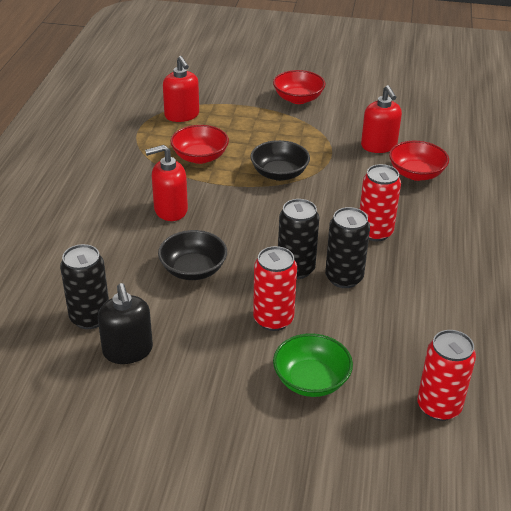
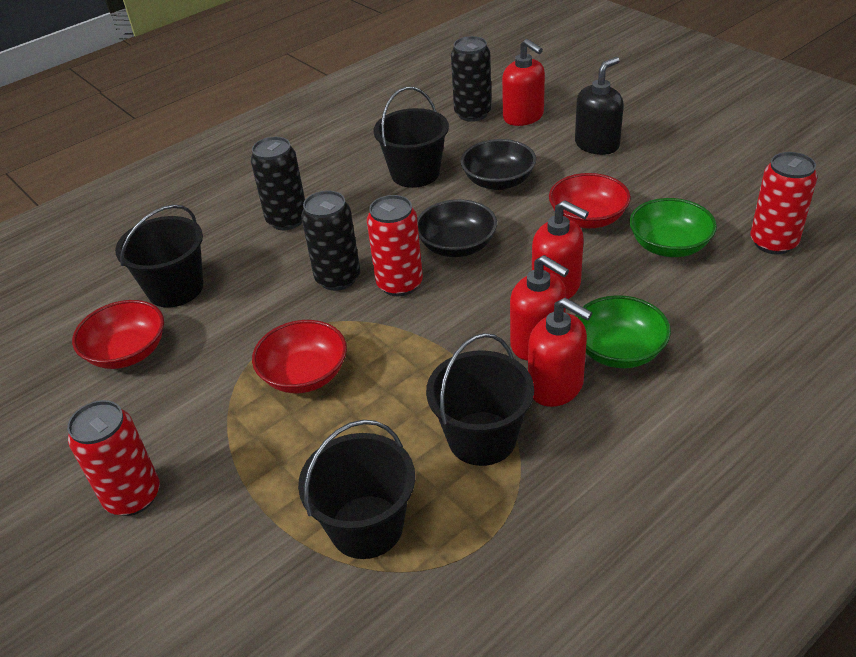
black bucket: 0 -> 4
green bowl: 1 -> 2
red soap dispenser: 3 -> 4

